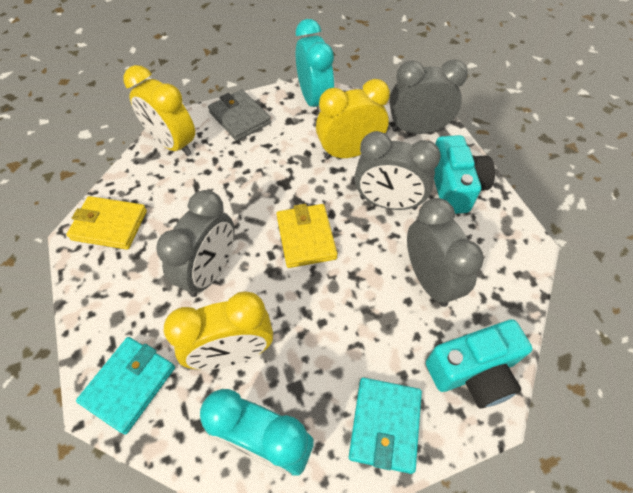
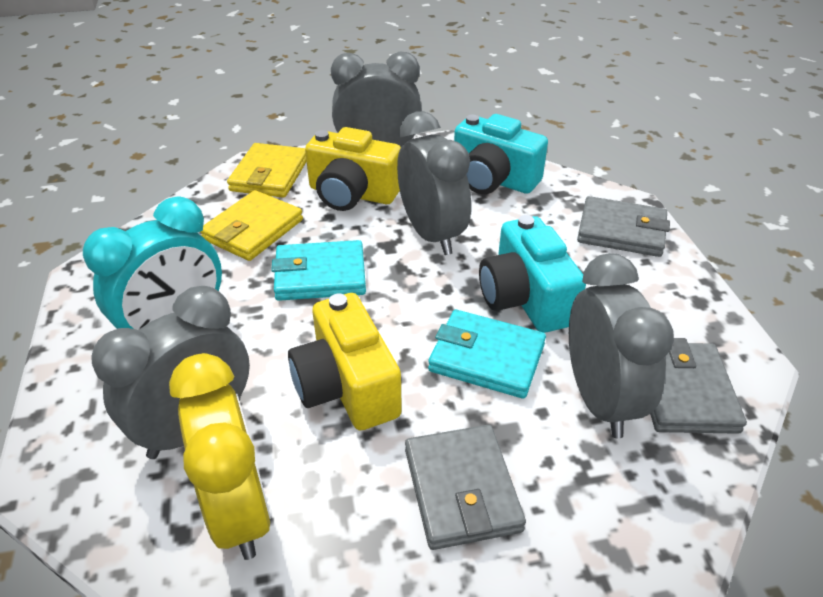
grey wallet: 1 -> 3
turquoise clock: 2 -> 1
yellow camera: 0 -> 2
yellow clock: 3 -> 1

